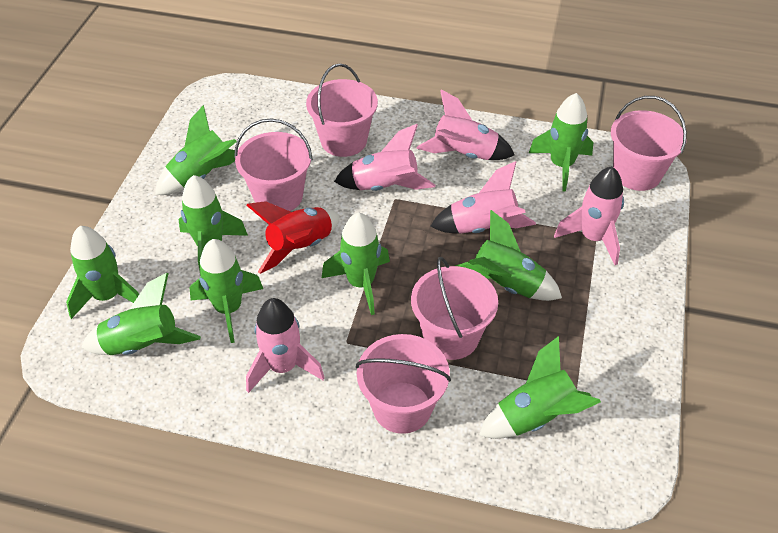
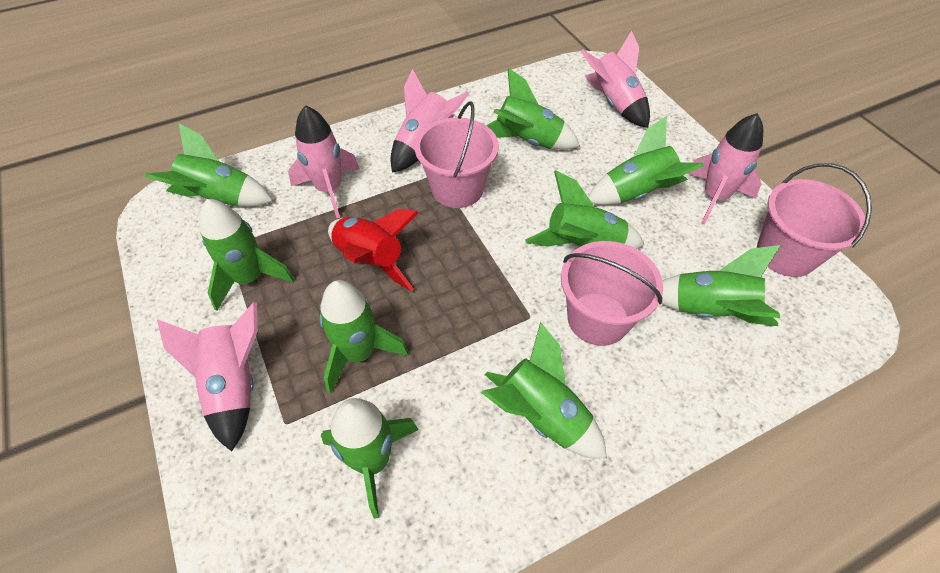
pink bucket: 5 -> 3

